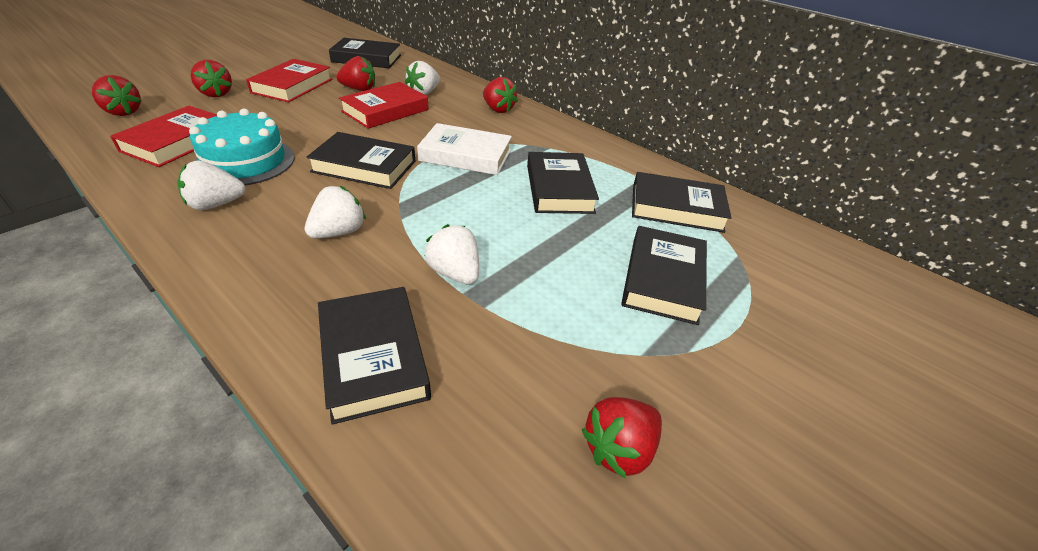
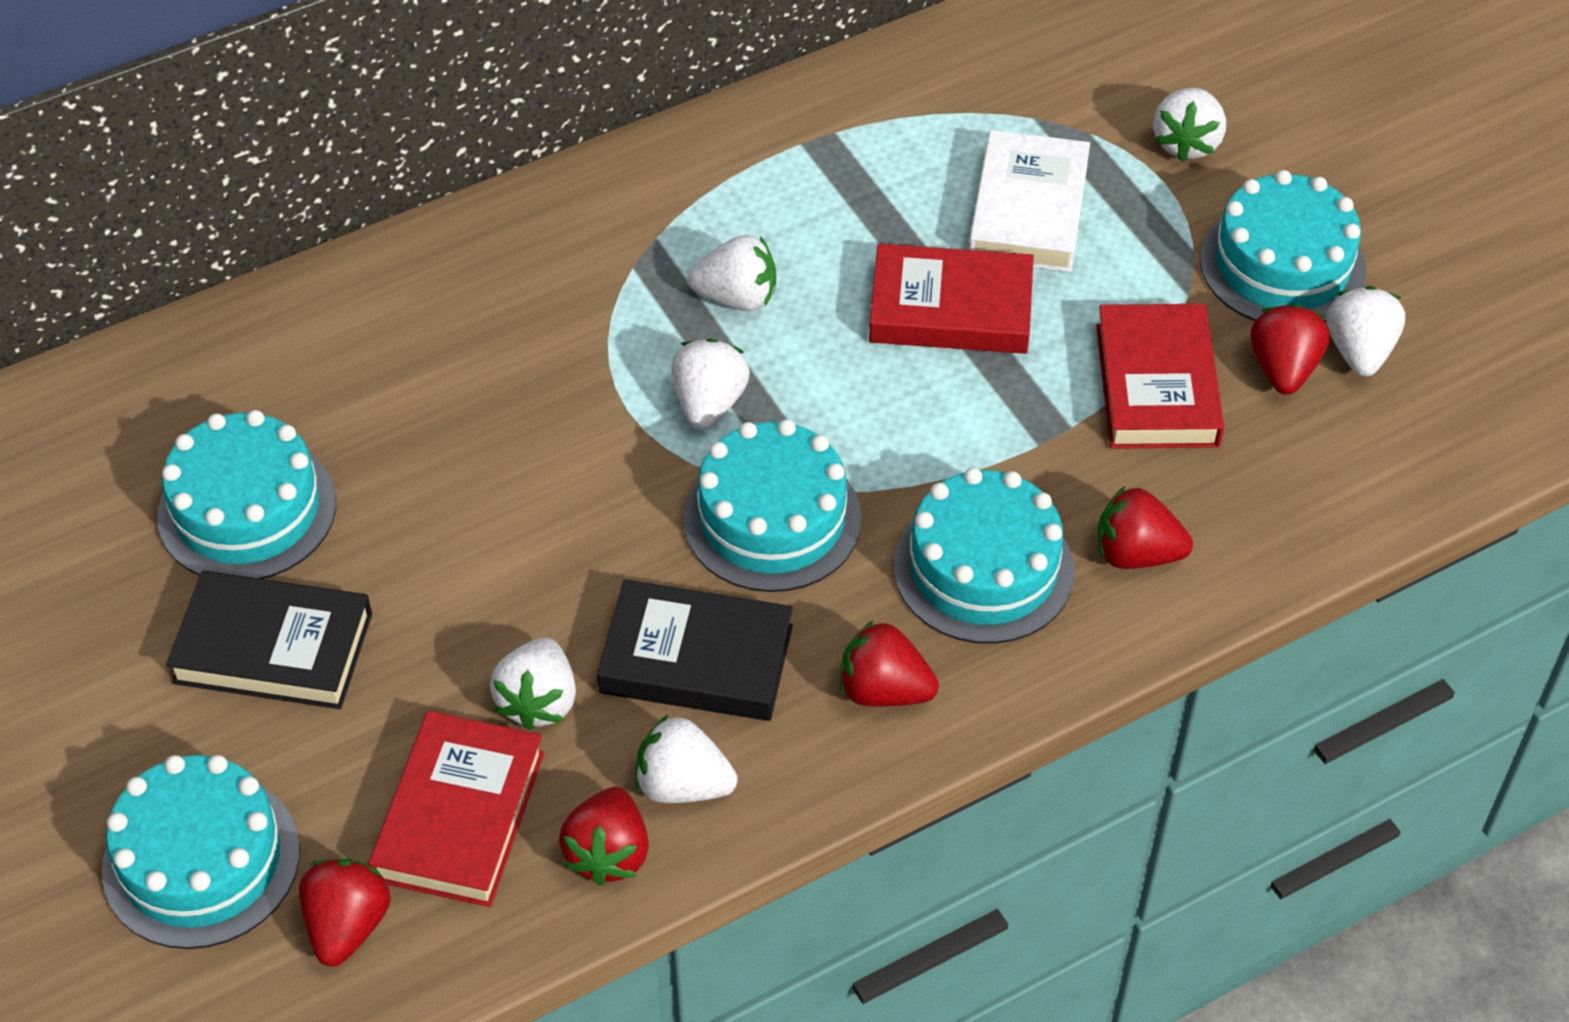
black book: 6 -> 2
turquoise cake: 1 -> 5
white strawberry: 4 -> 6

